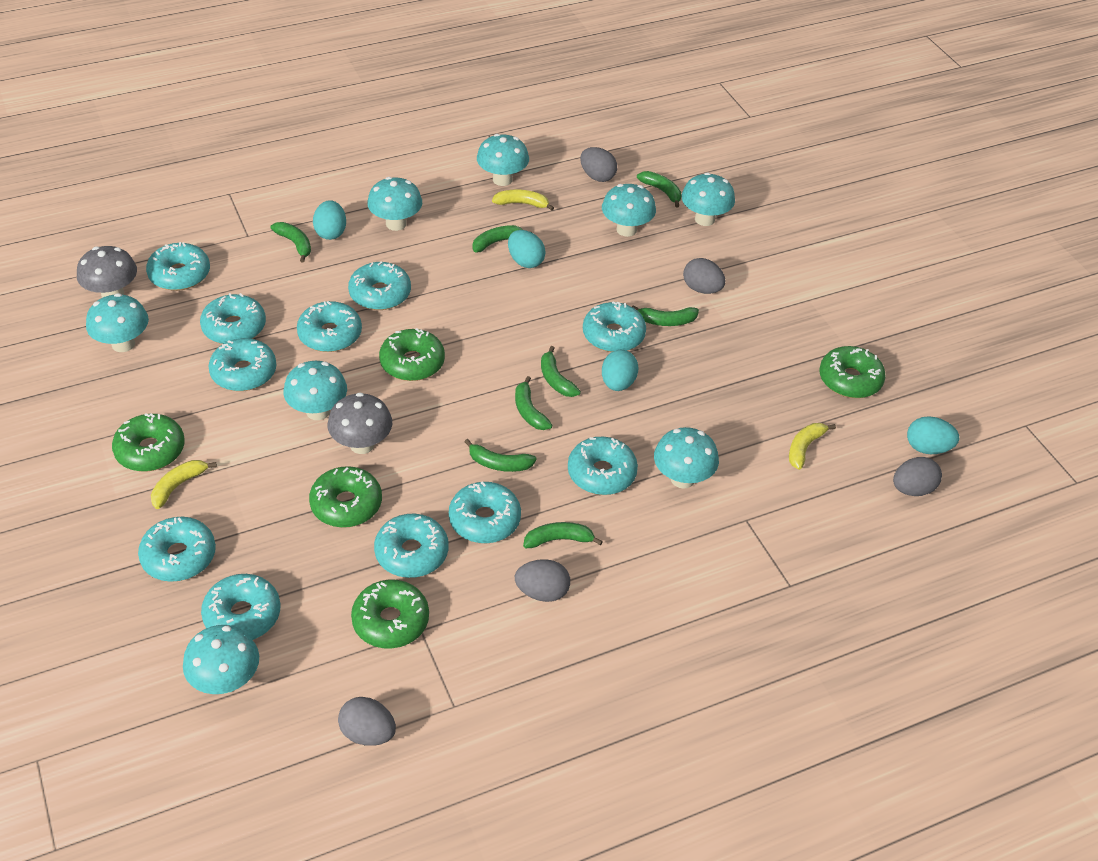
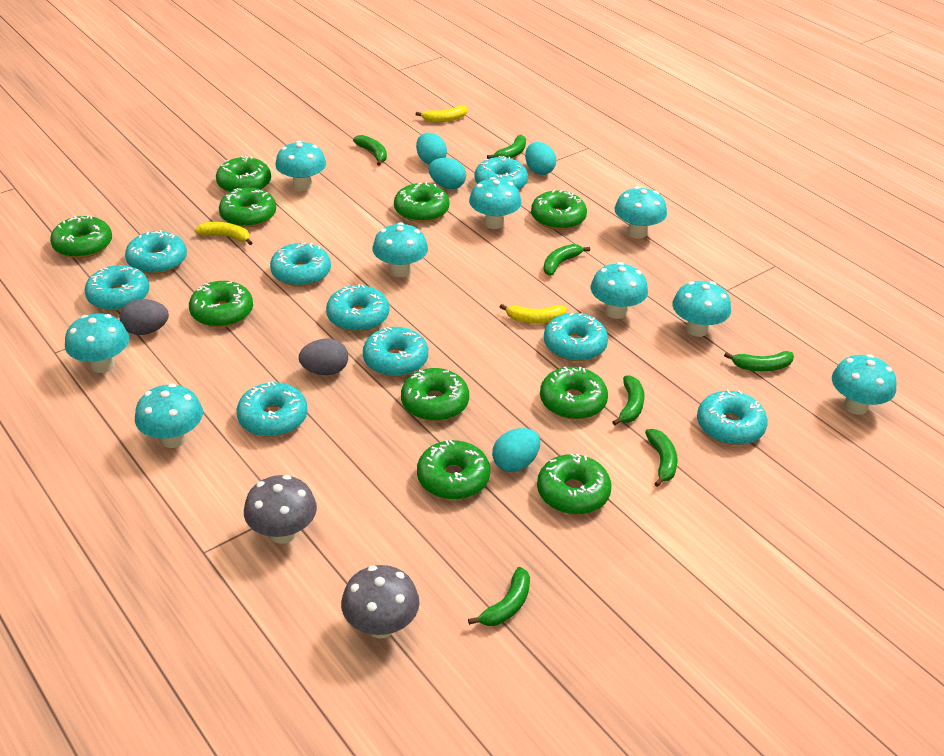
green banana: 8 -> 7
green donut: 5 -> 10
grey egg: 5 -> 2
turquoise donut: 11 -> 9
turquoise mushroom: 8 -> 9

